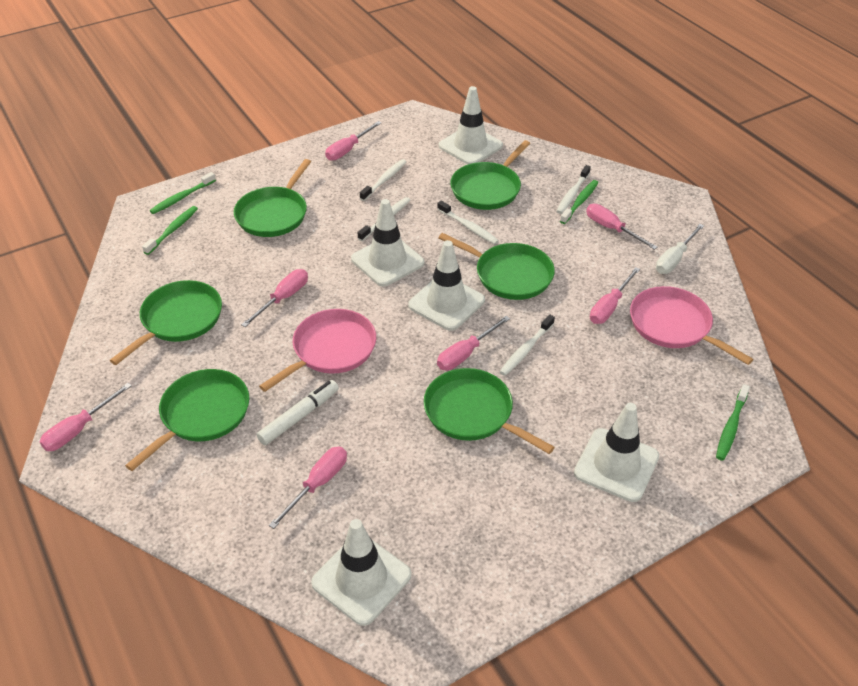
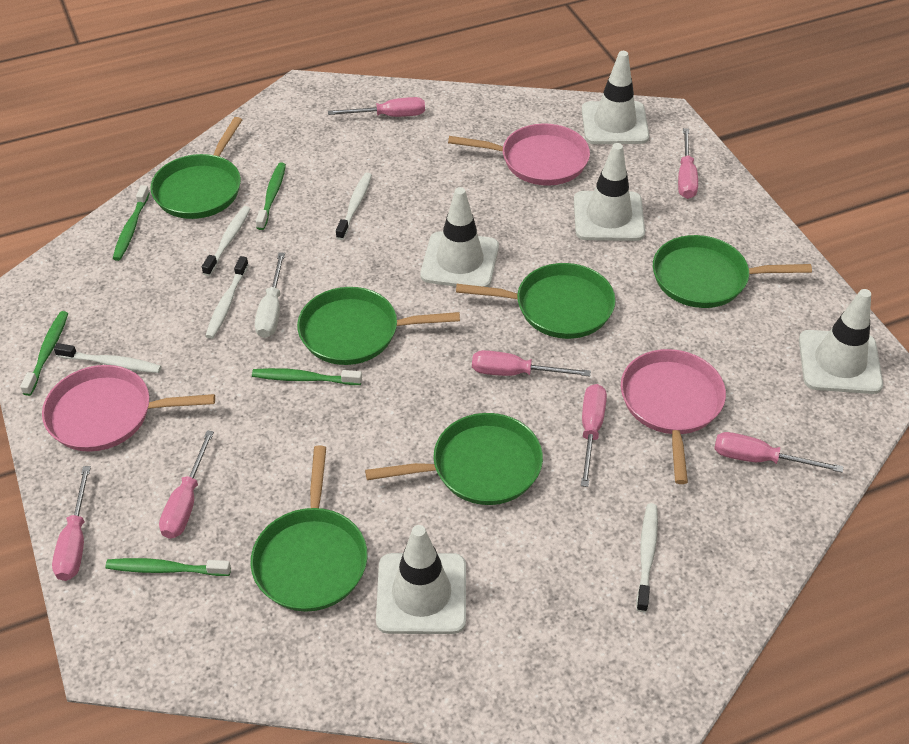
green toothbrush: 4 -> 5
pink pan: 2 -> 3
white marker: 1 -> 0

